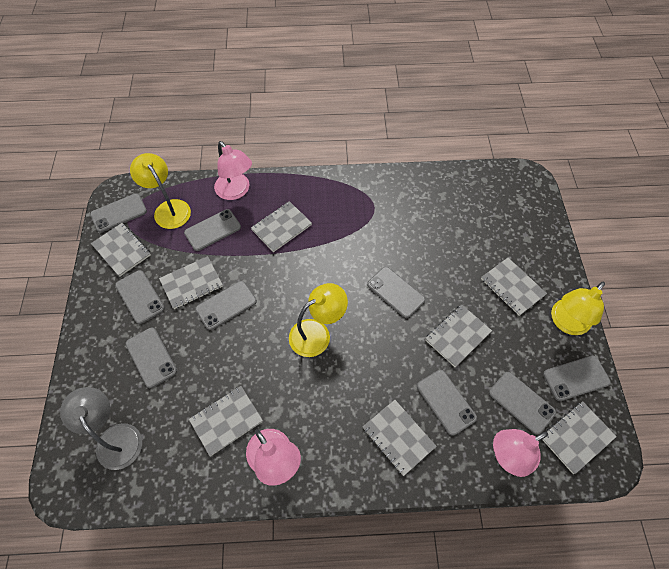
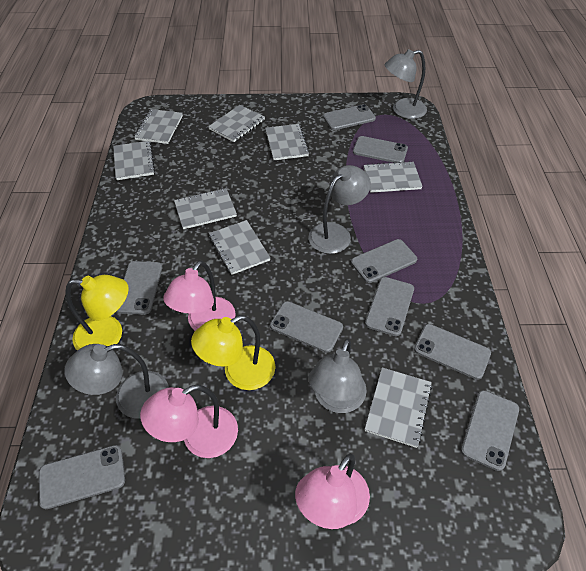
grey lamp: 1 -> 4
yellow lamp: 3 -> 2

